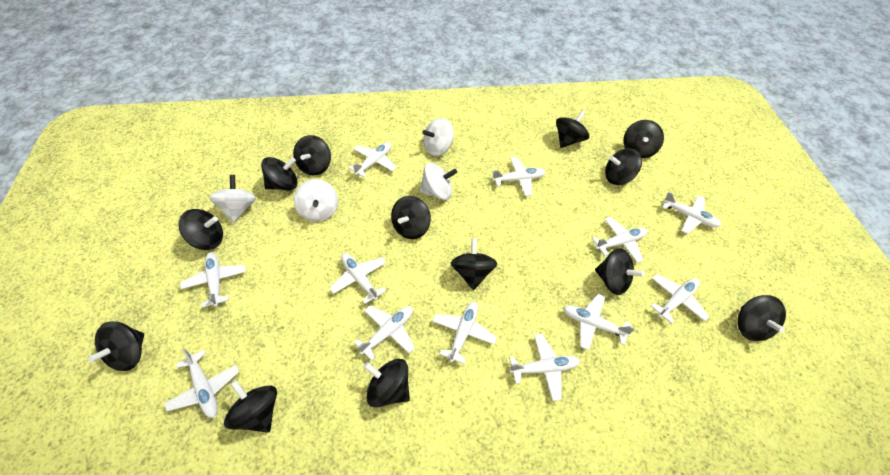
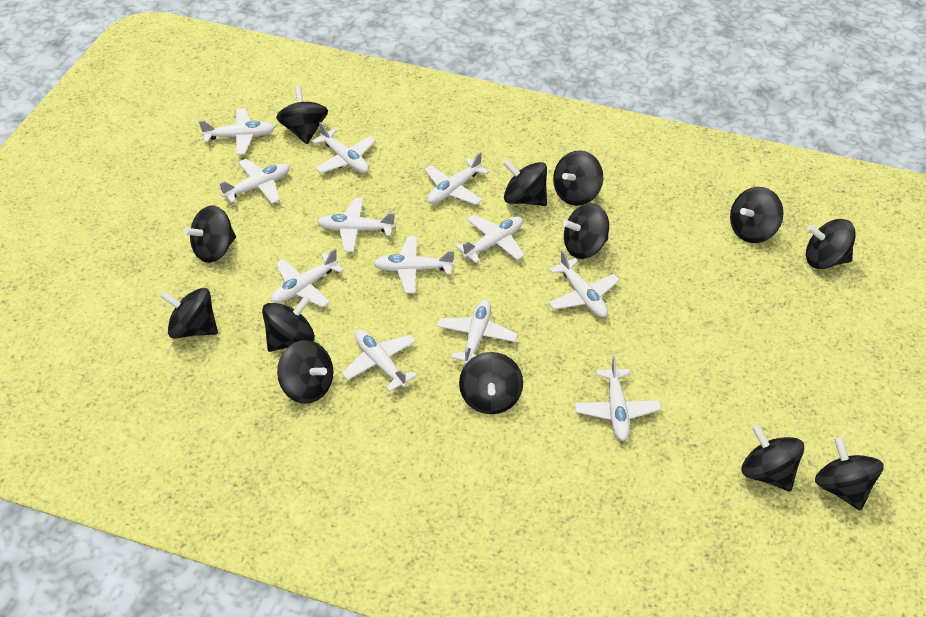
white spinning top: 4 -> 0

